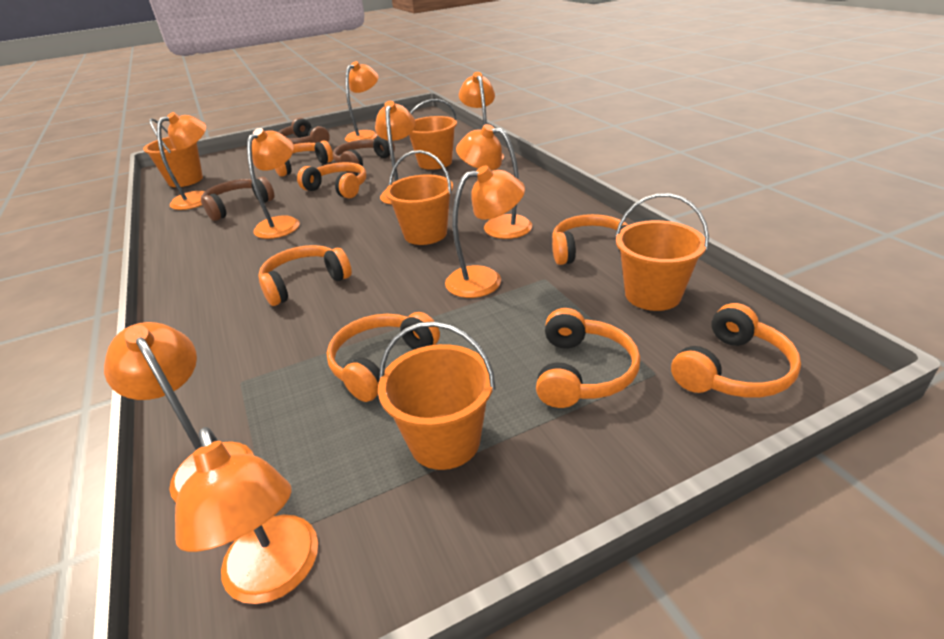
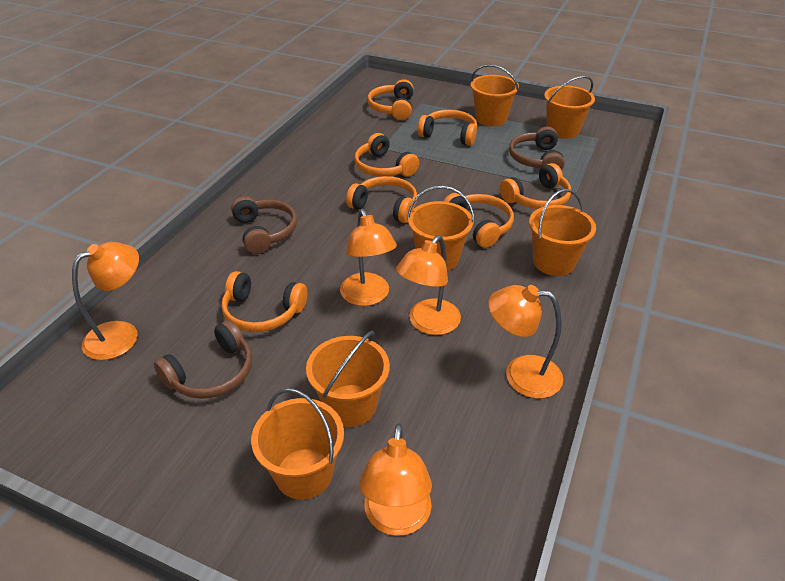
orange bucket: 5 -> 6
orange lamp: 9 -> 5

